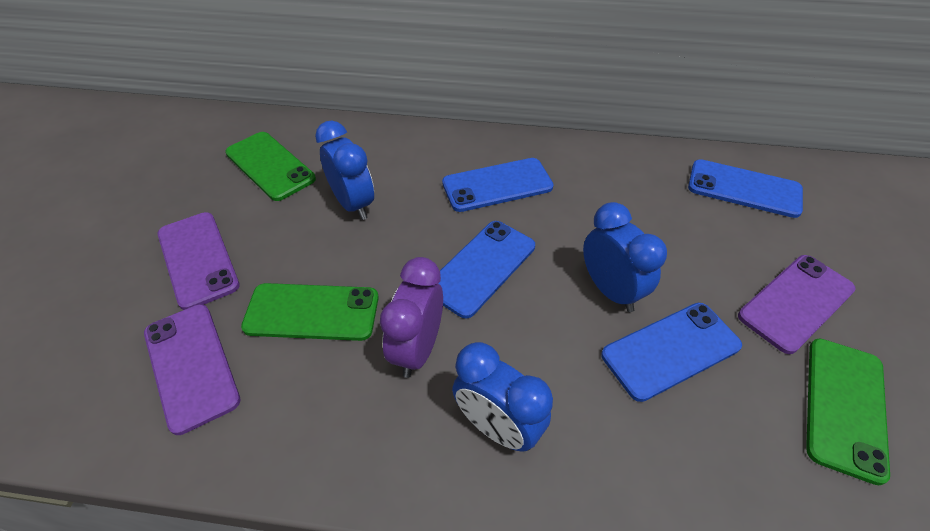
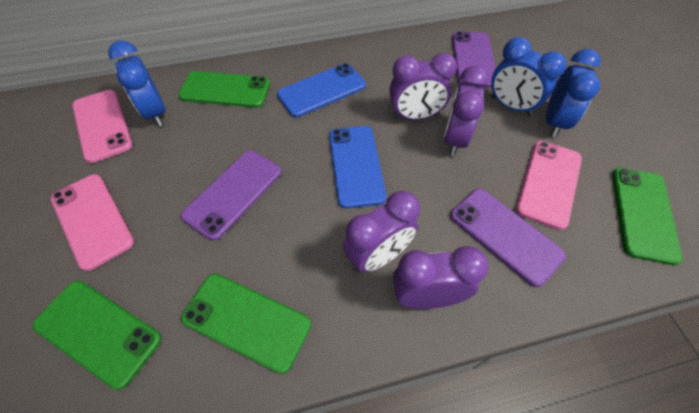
blue phone: 4 -> 2
green phone: 3 -> 4
pink phone: 0 -> 3
purple clock: 1 -> 4

